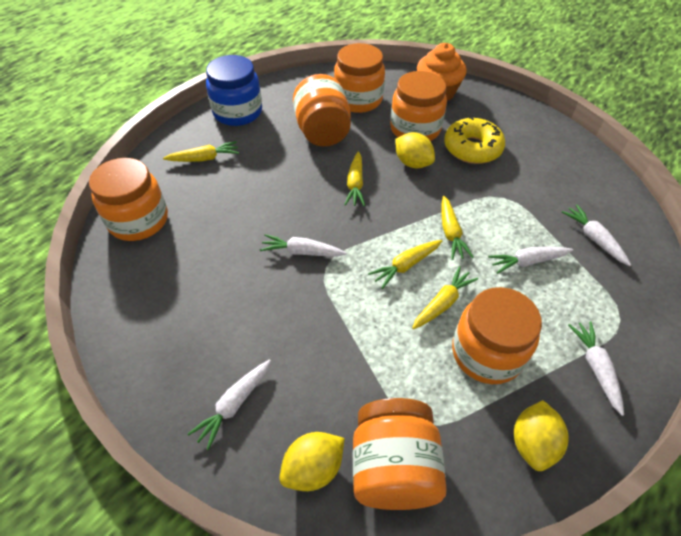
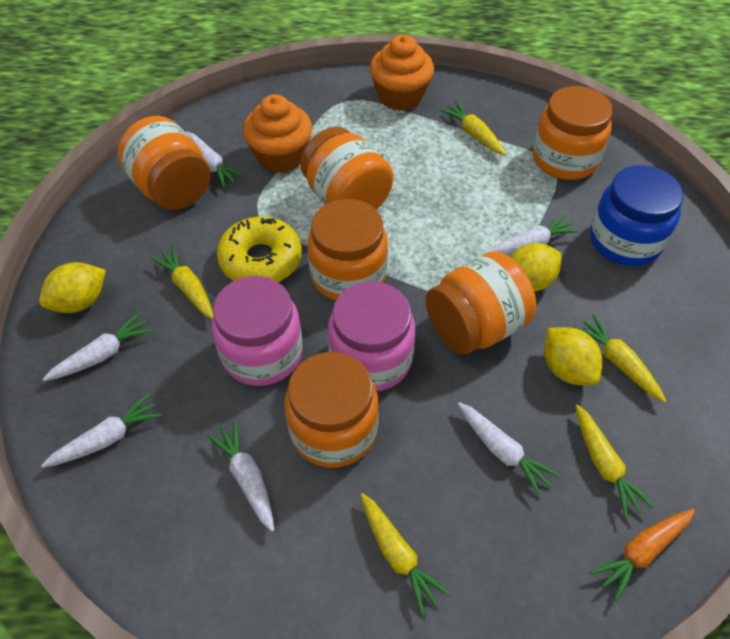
orange carrot: 0 -> 1
orange cupcake: 1 -> 2
pink jar: 0 -> 2
white carrot: 5 -> 6

